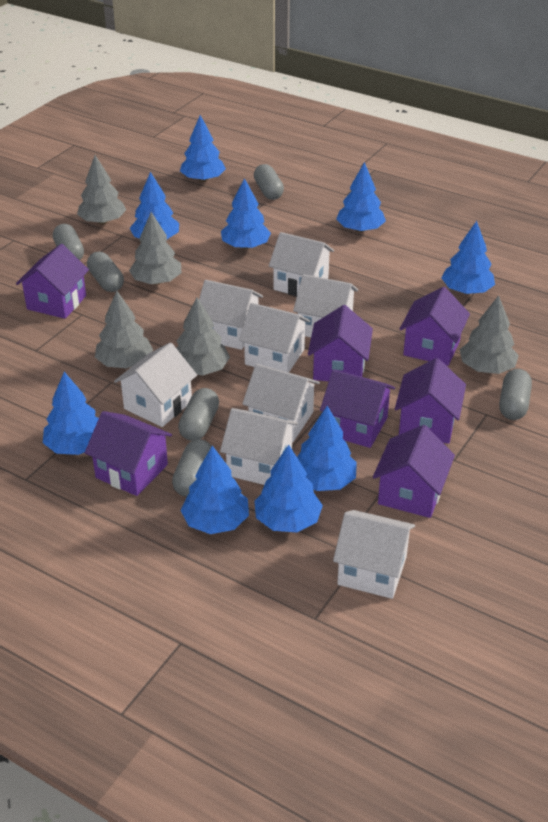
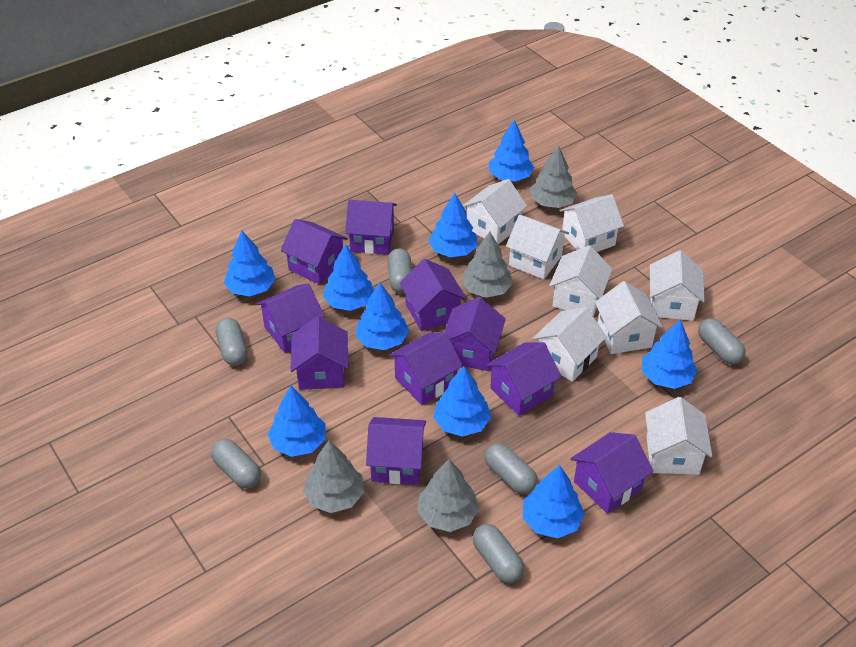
grey tree: 5 -> 4
purple house: 7 -> 10

